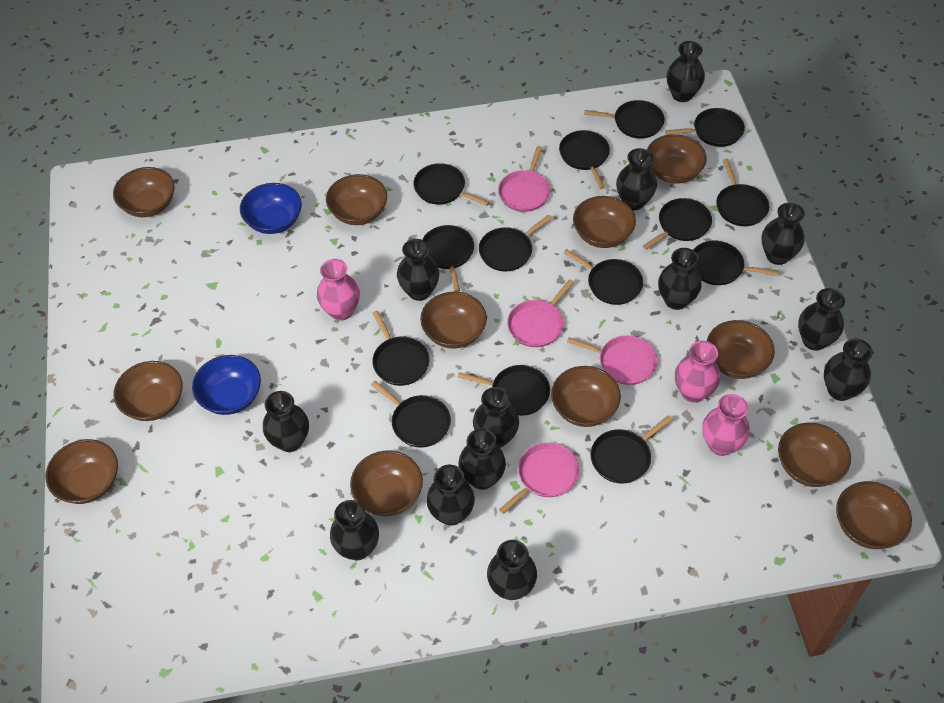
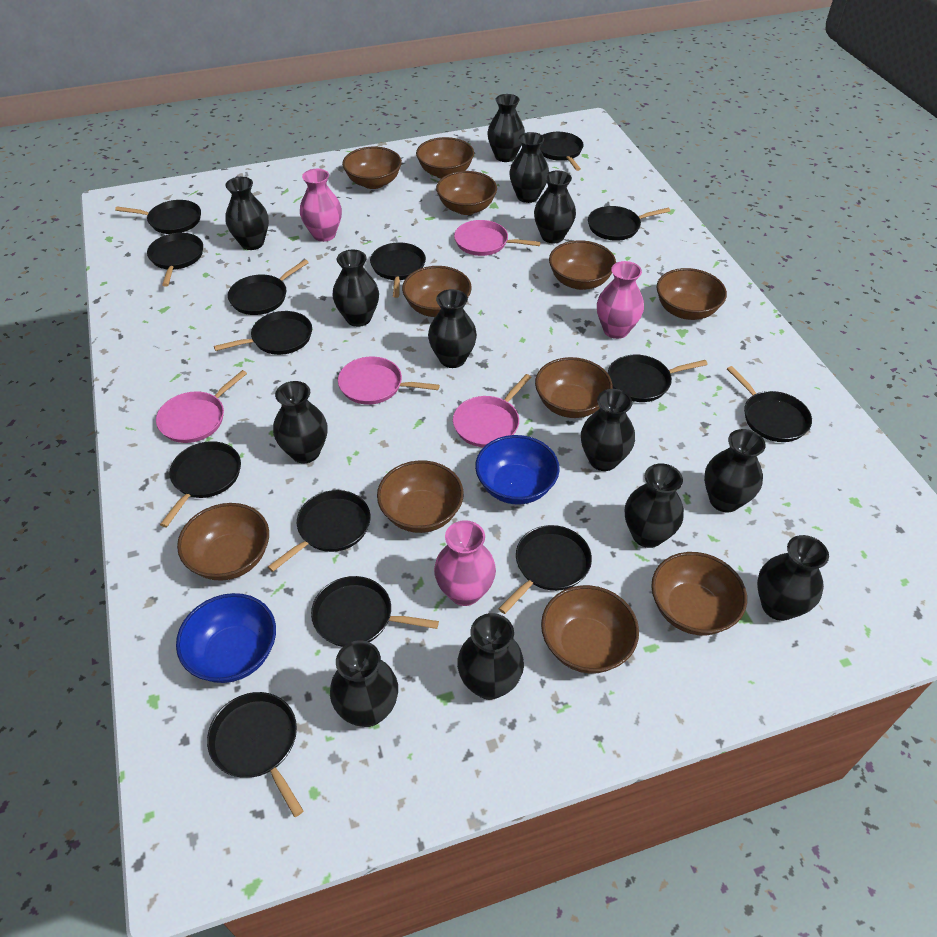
brown bowl: 12 -> 11

